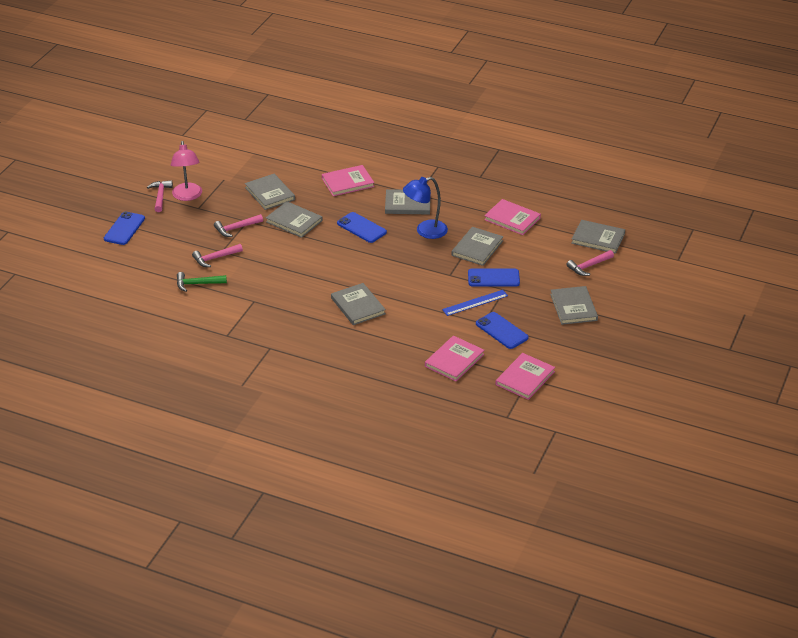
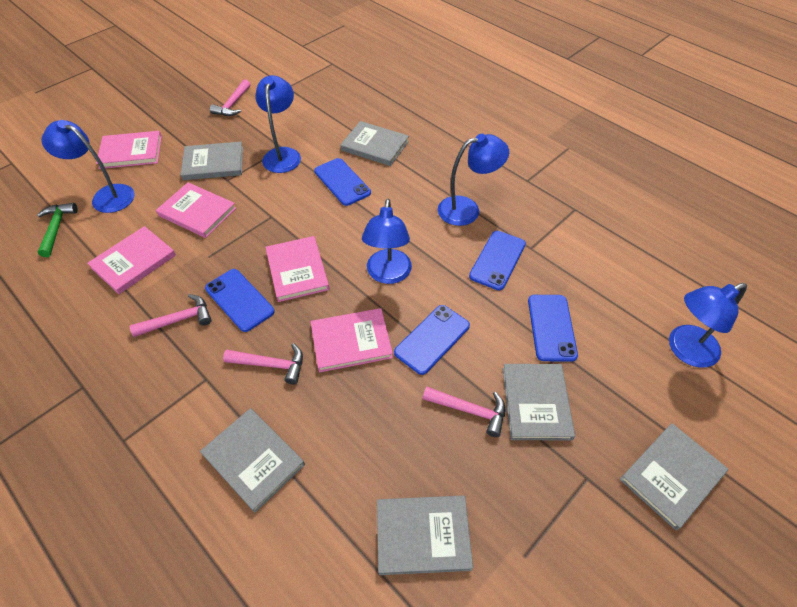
blue lamp: 1 -> 5
blue phone: 4 -> 5
blue ruler: 1 -> 0
grey book: 7 -> 6
pink book: 4 -> 5
pink lamp: 1 -> 0

